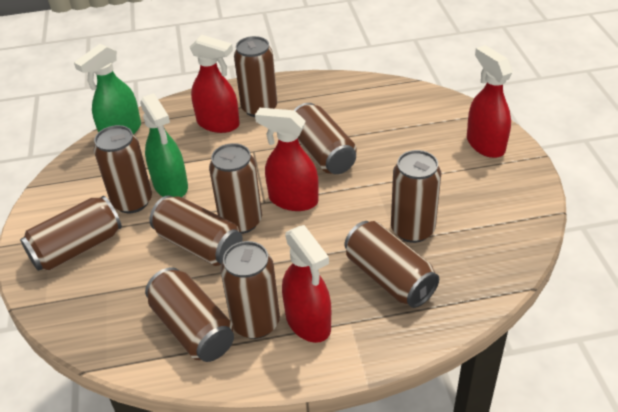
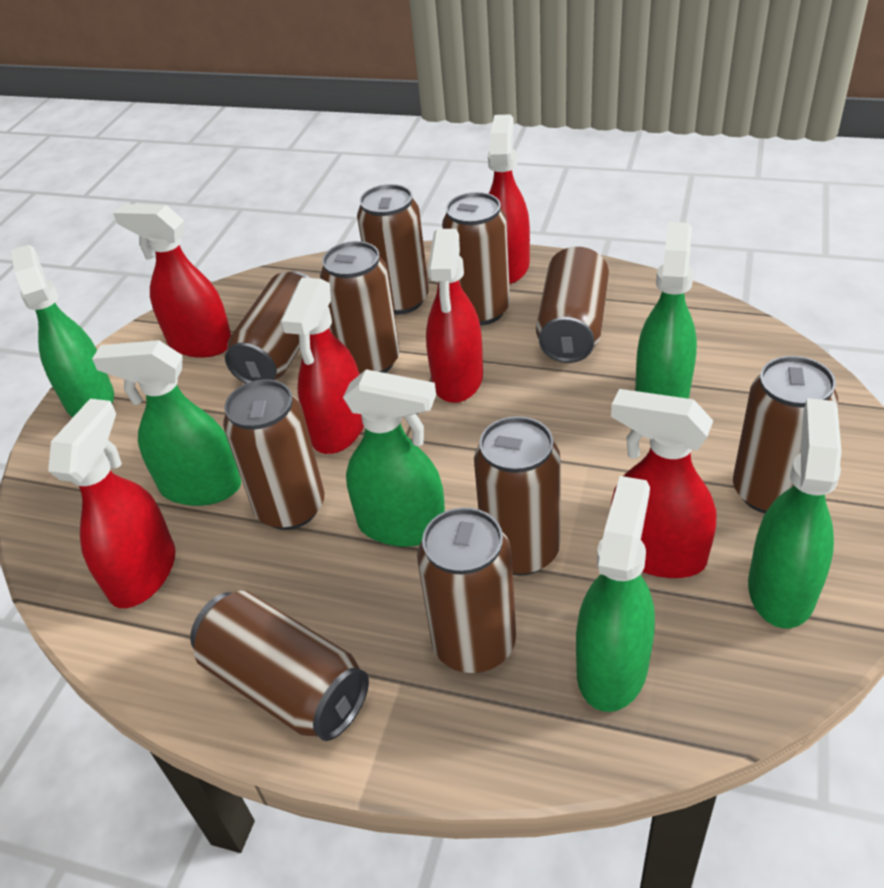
green spray bottle: 2 -> 6
red spray bottle: 4 -> 6

